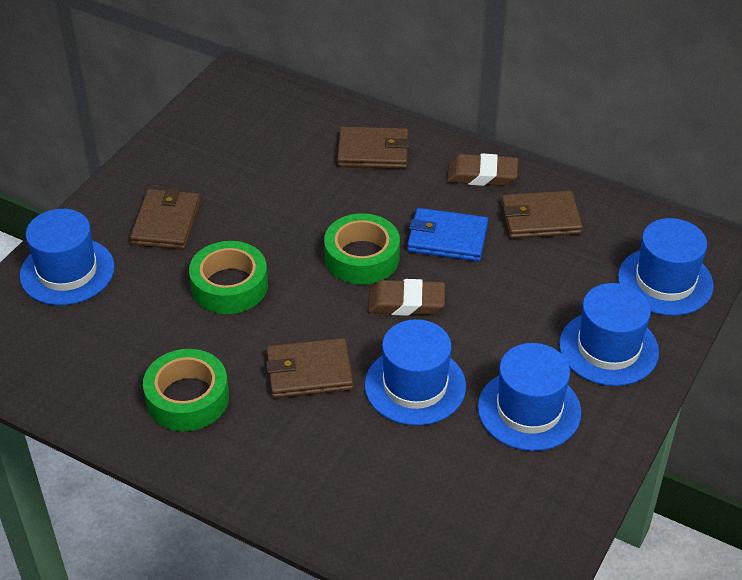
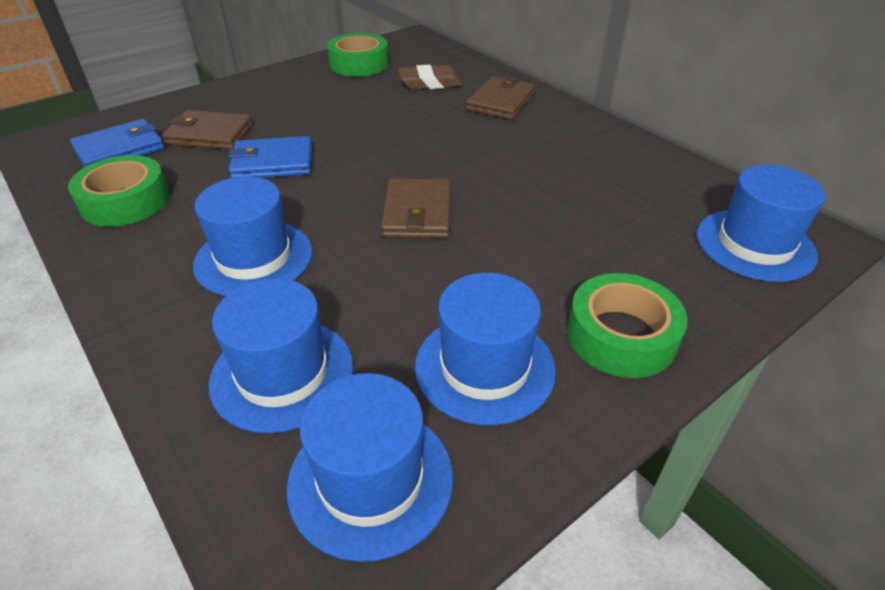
blue wallet: 1 -> 2
brown eraser: 2 -> 1
brown wallet: 4 -> 3

